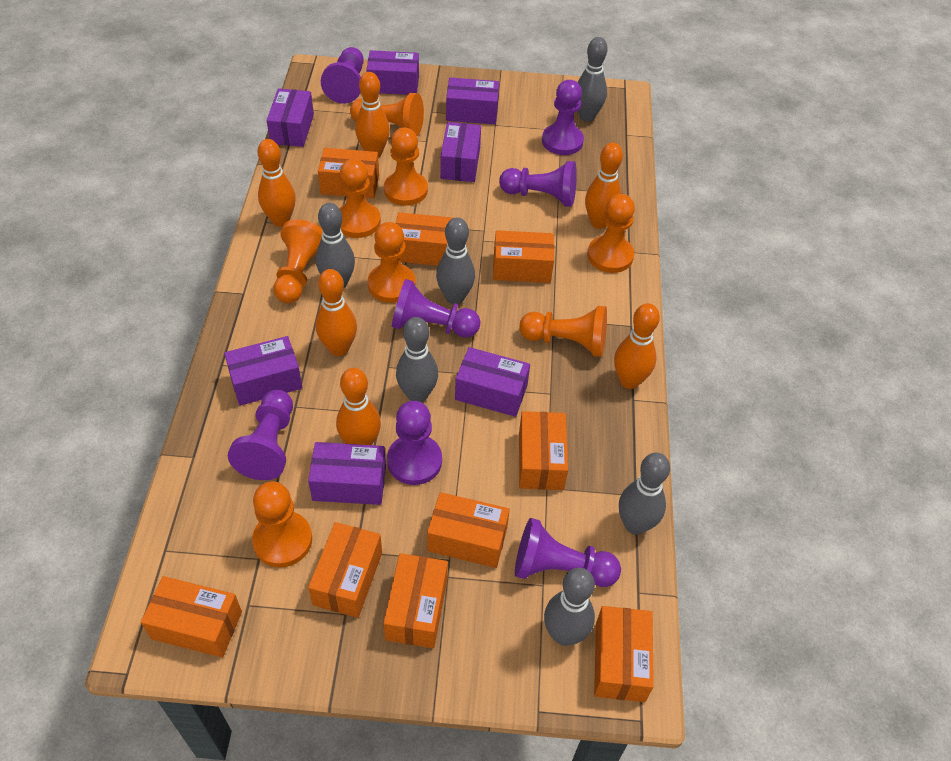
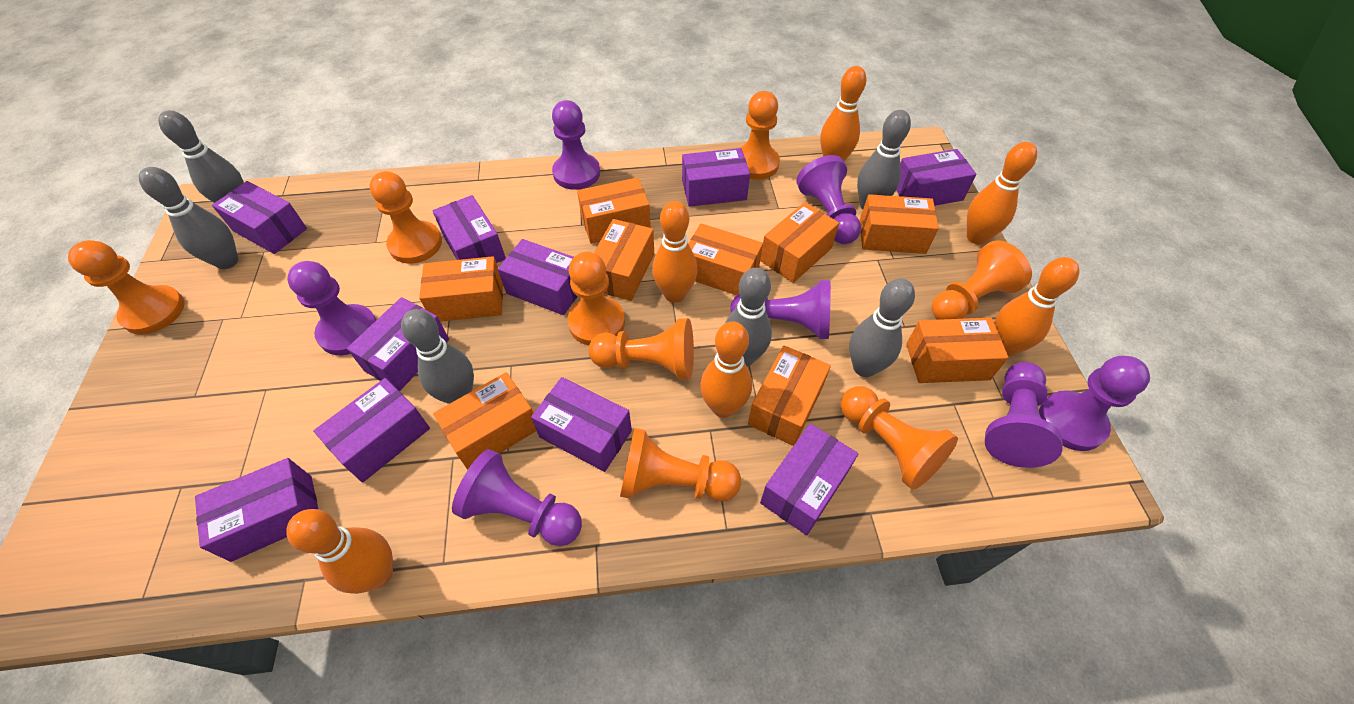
purple box: 7 -> 10

